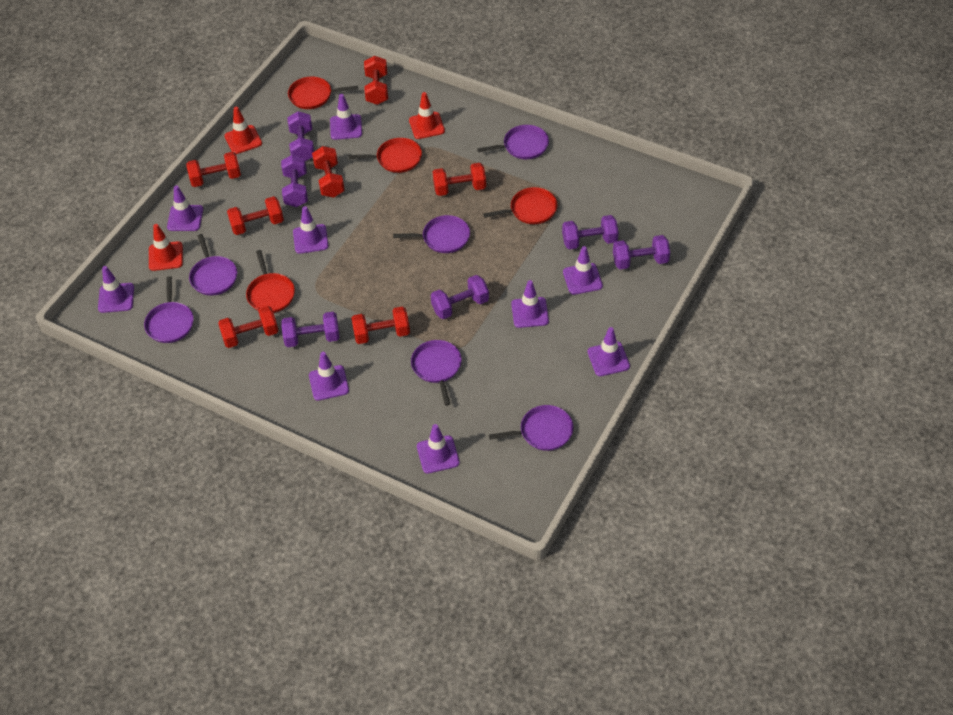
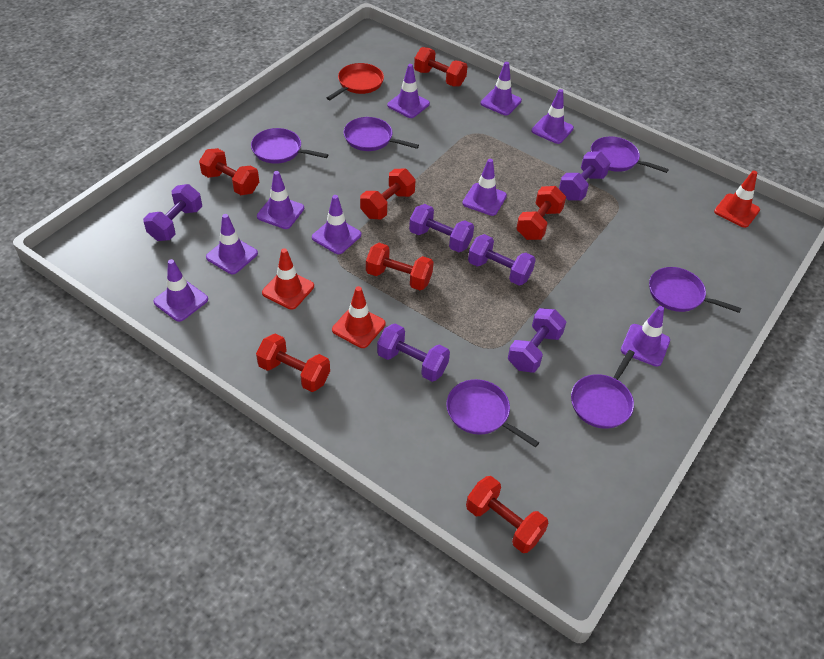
red pan: 4 -> 1

